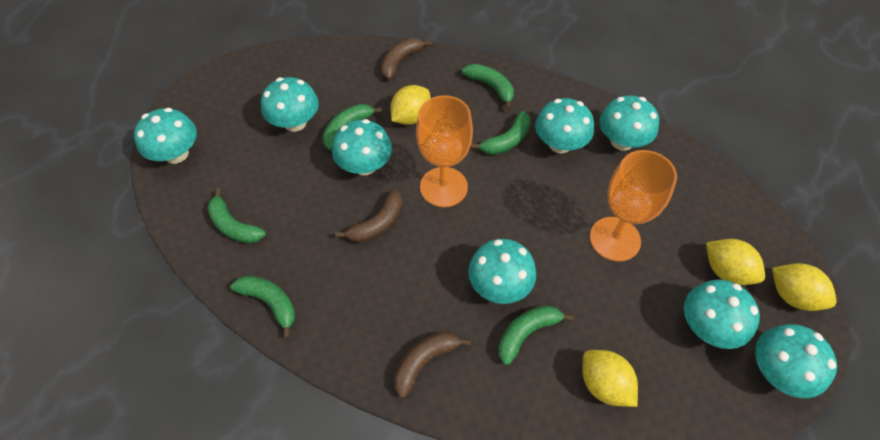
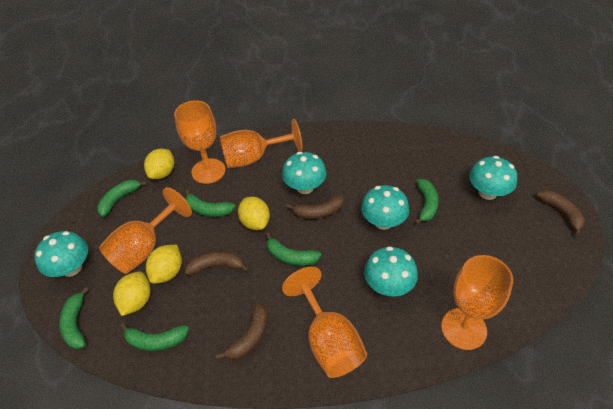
brown banana: 3 -> 4
orange goblet: 2 -> 5
turquoise mushroom: 8 -> 5

